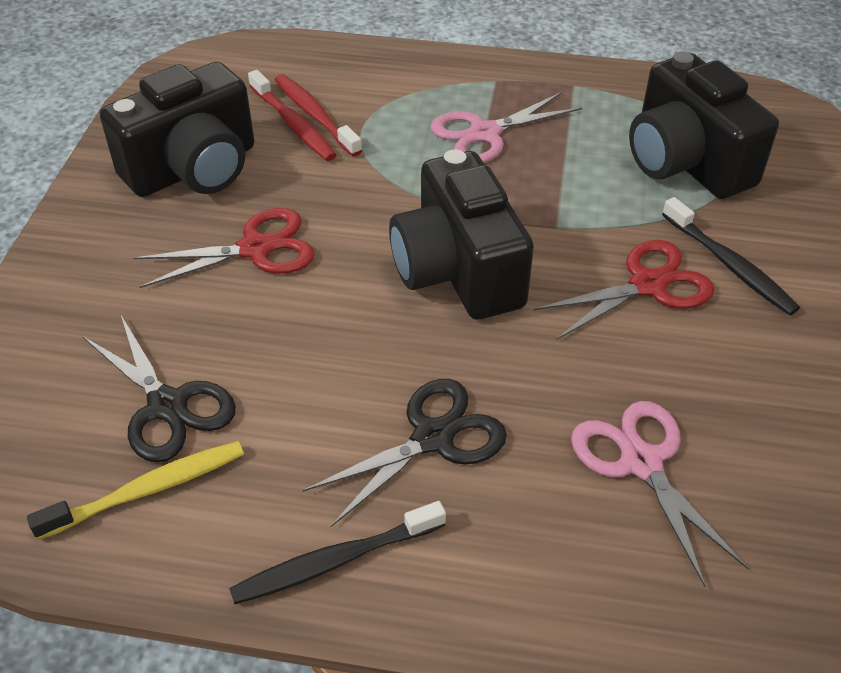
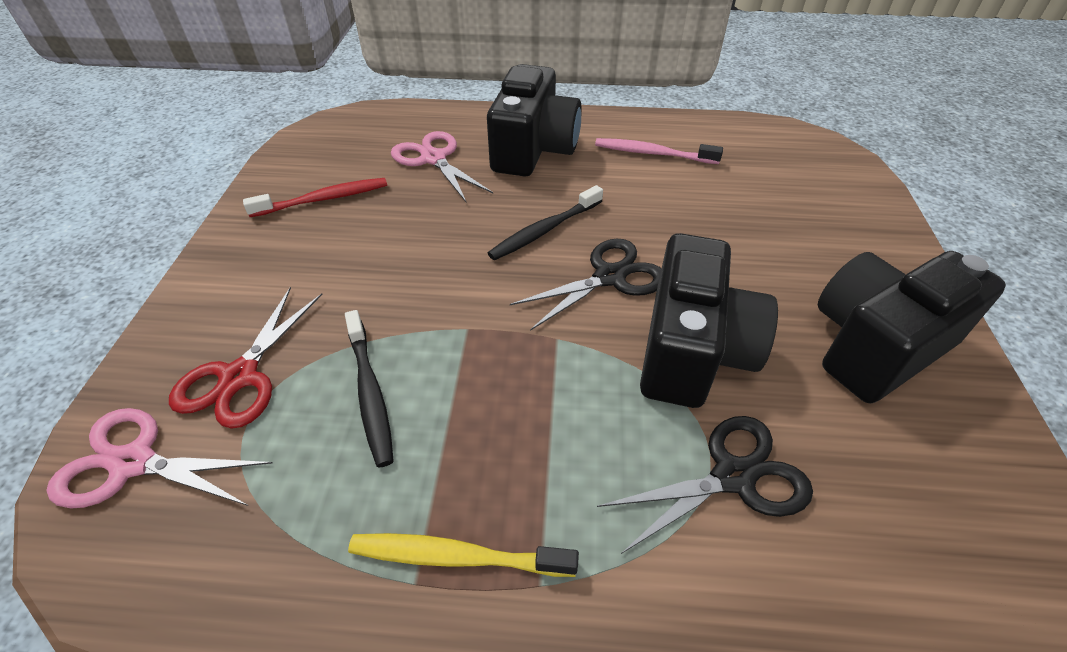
pink toothbrush: 0 -> 1
red scissors: 2 -> 1
red toothbrush: 2 -> 1

